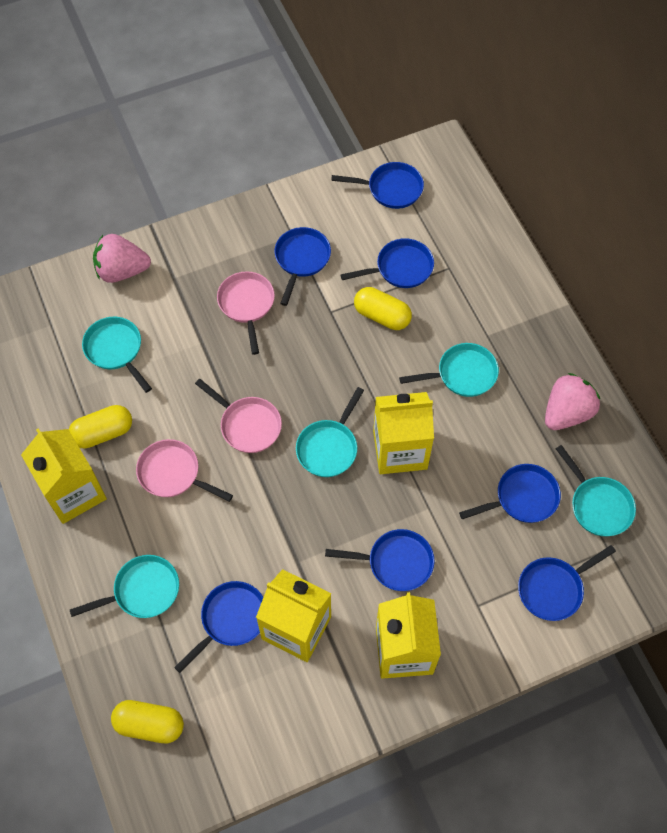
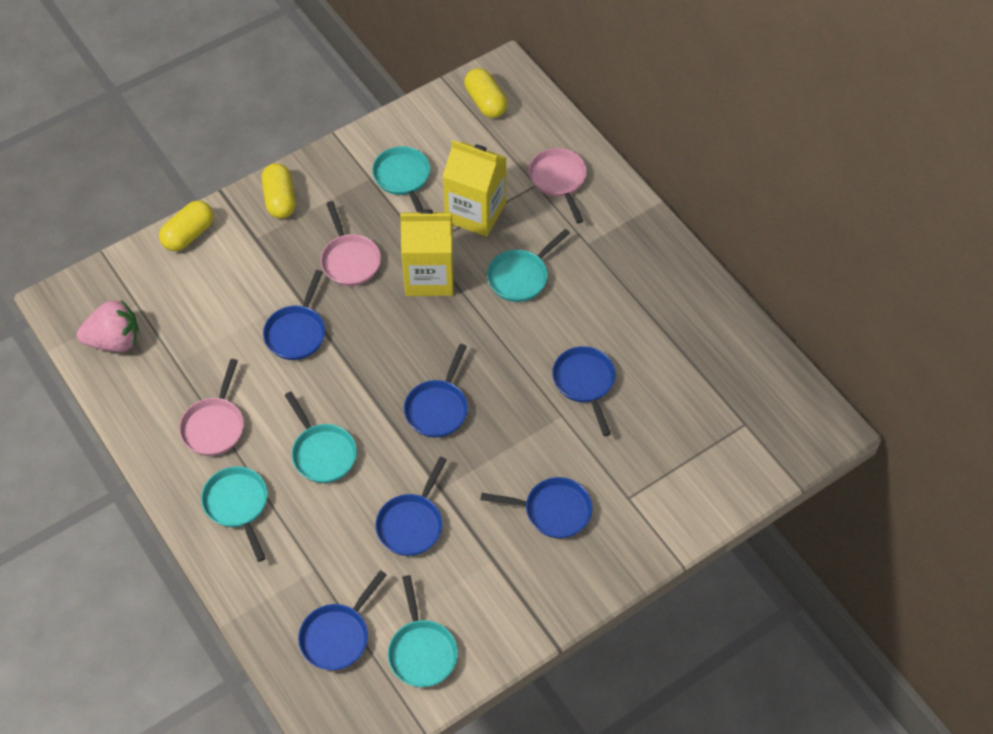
blue pan: 7 -> 6
pink strawberry: 2 -> 1
yellow carton: 4 -> 2

